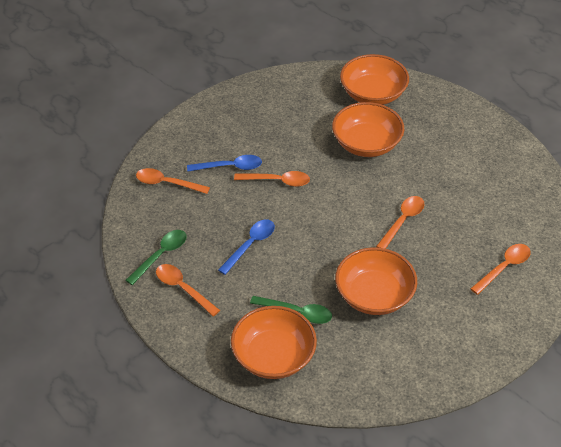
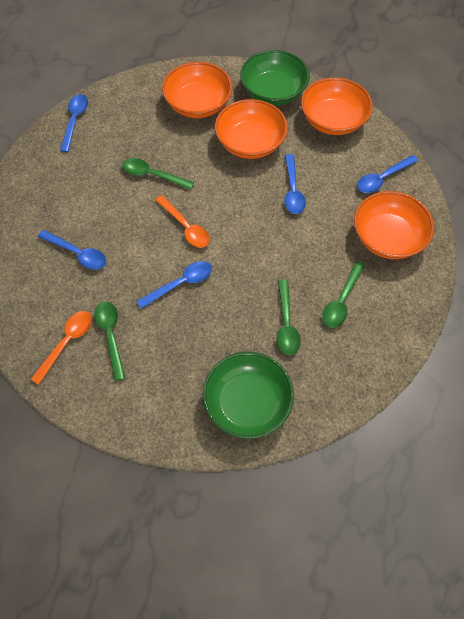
blue spoon: 2 -> 5
green bowl: 0 -> 2
green spoon: 2 -> 4
orange spoon: 5 -> 2

